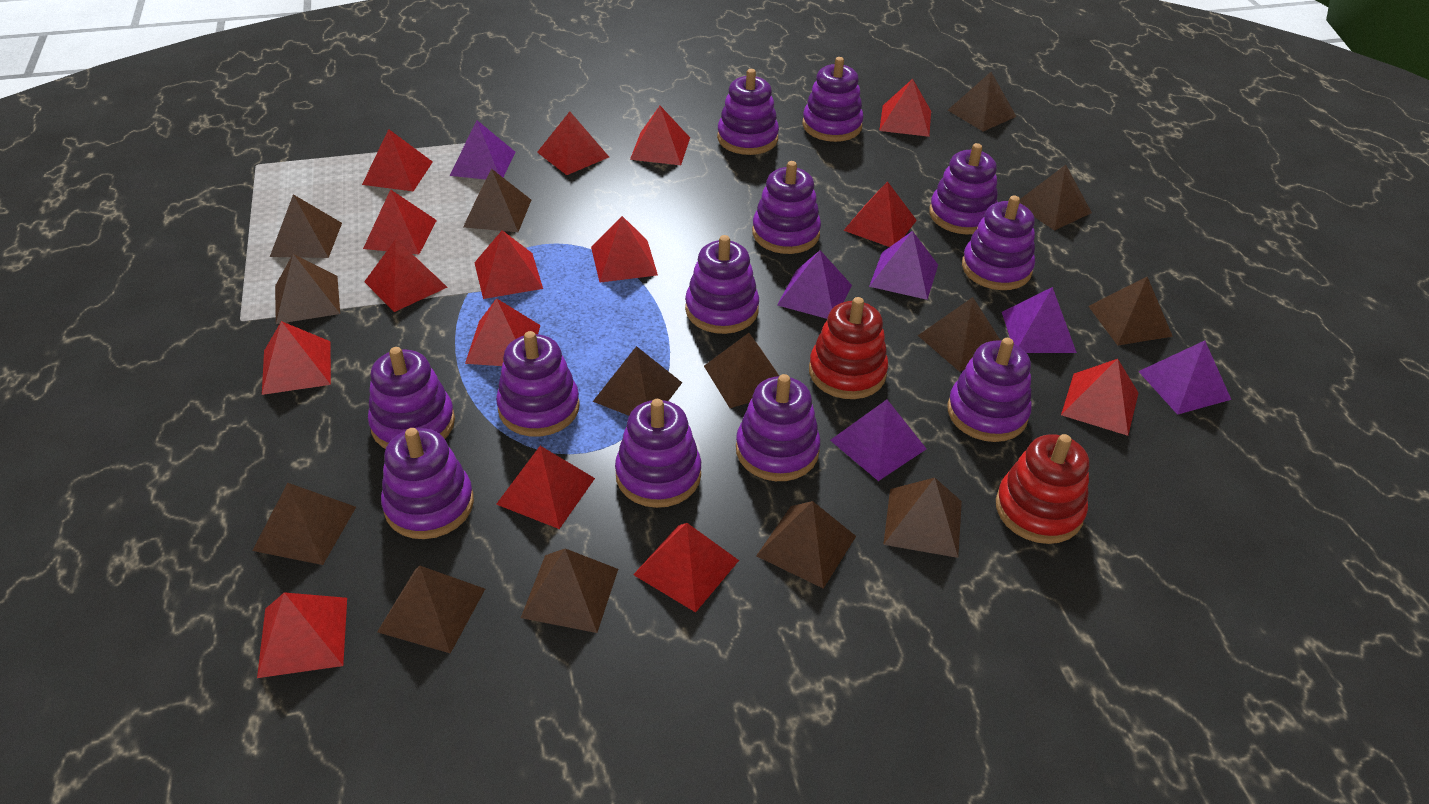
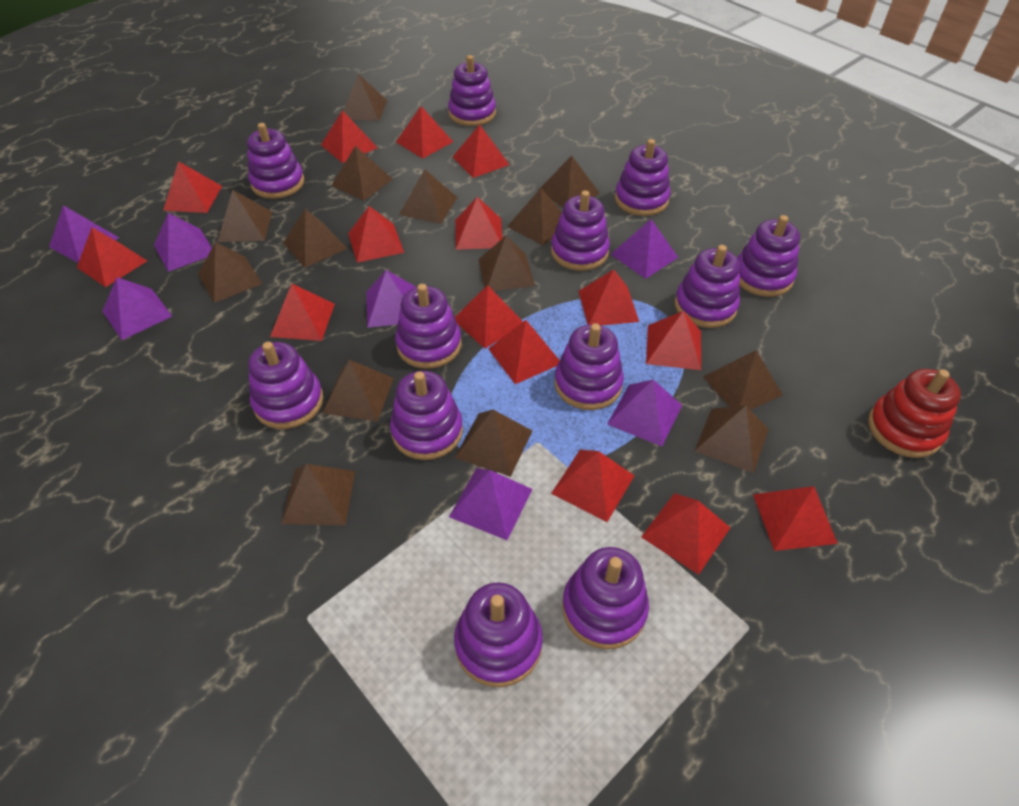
purple pyramid: 6 -> 7
red stacking toy: 2 -> 1

